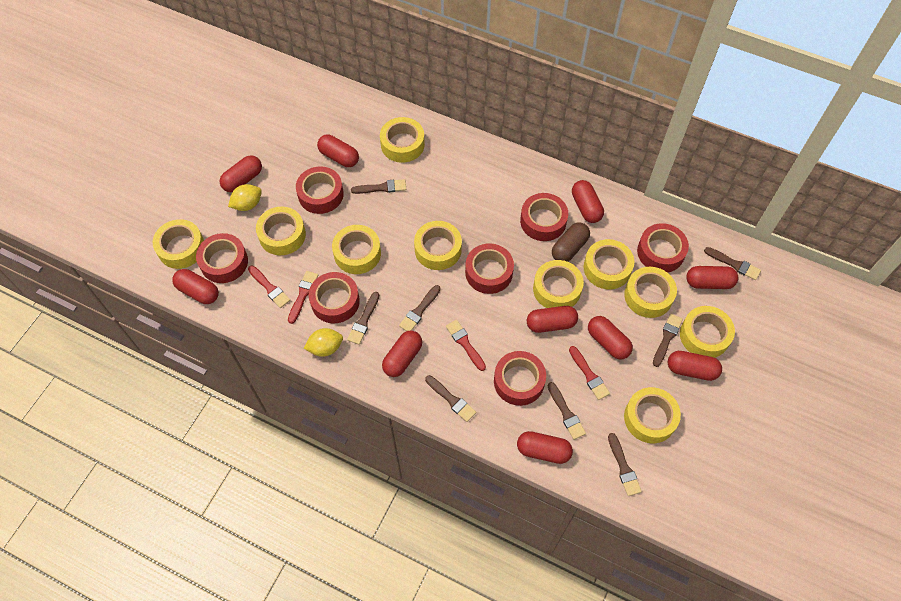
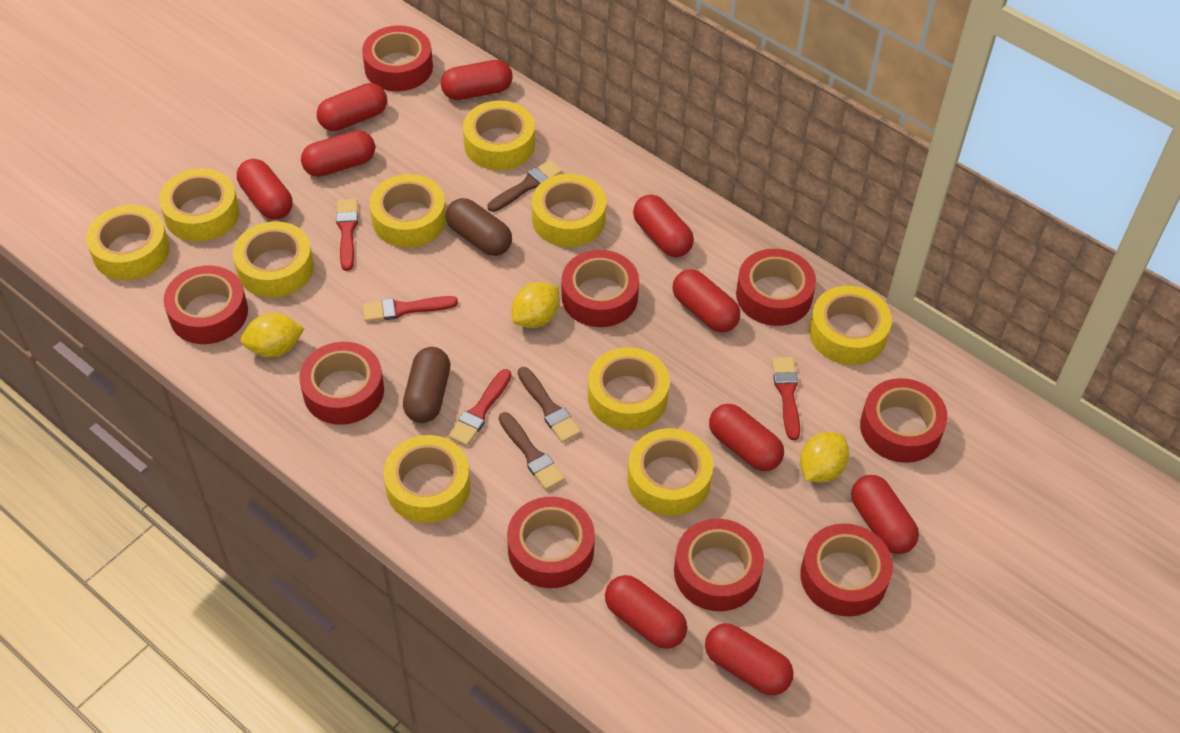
brown brush: 8 -> 3
brown capsule: 1 -> 2
red tape: 7 -> 9
yellow lemon: 2 -> 3

